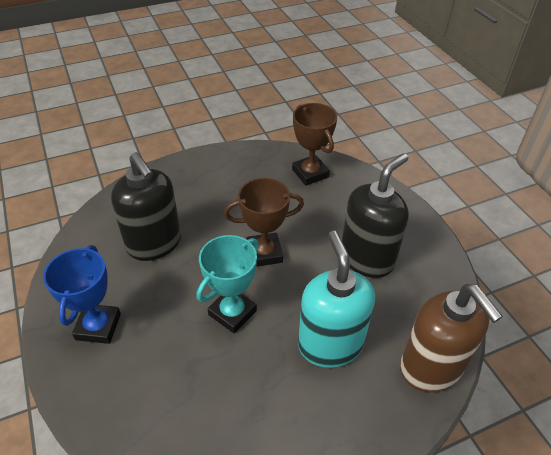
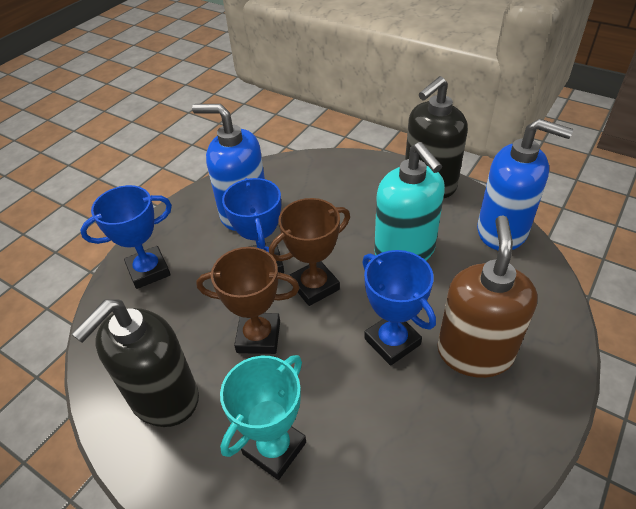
blue soap dispenser: 0 -> 2
blue trophy: 1 -> 3

